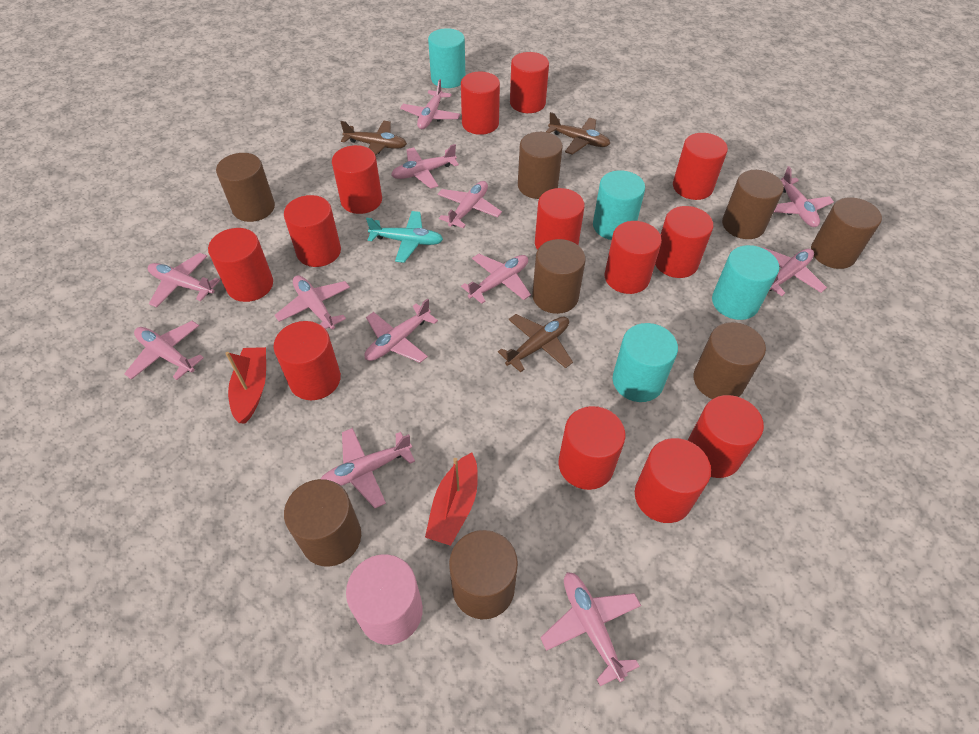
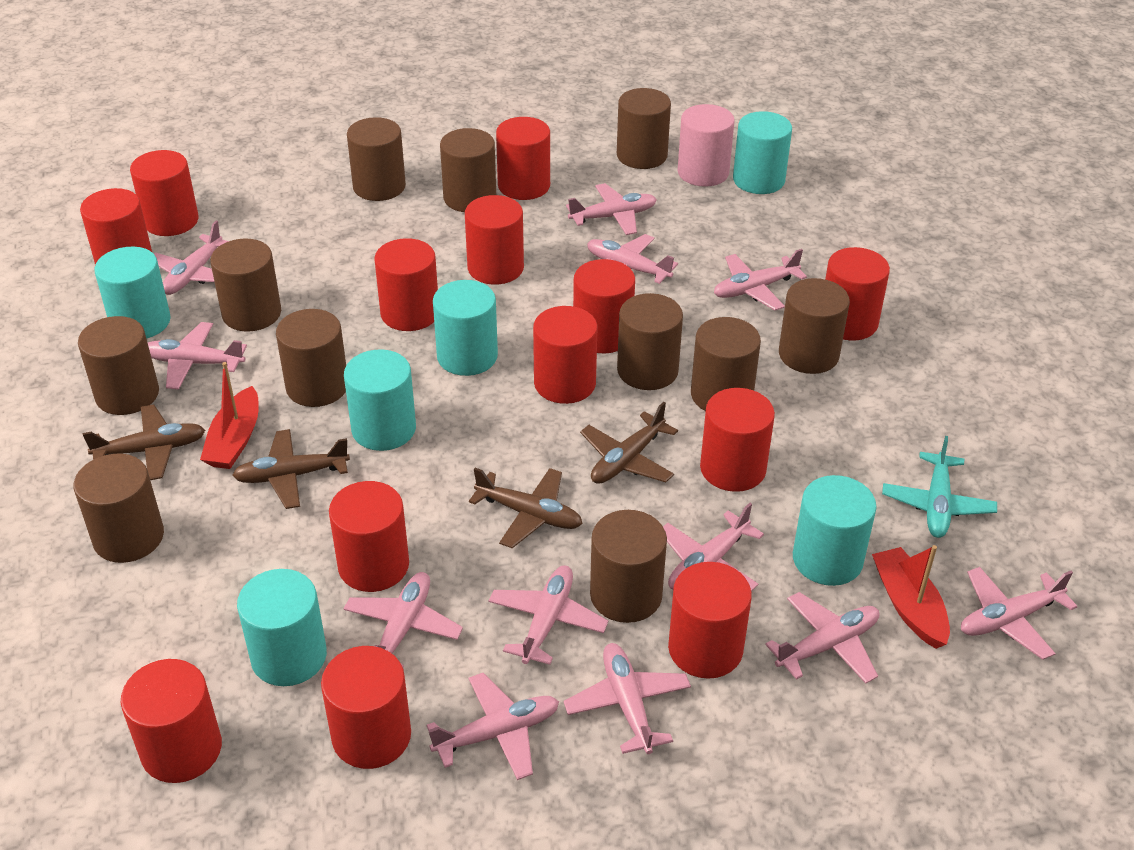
brown cylinder: 8 -> 11
brown plane: 3 -> 4
turquoise cylinder: 4 -> 6

